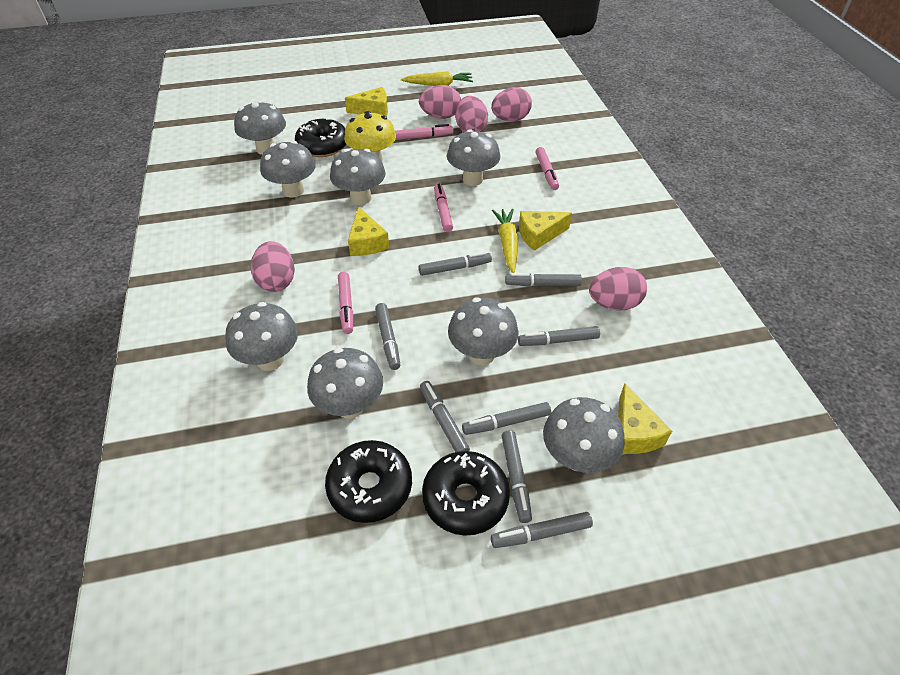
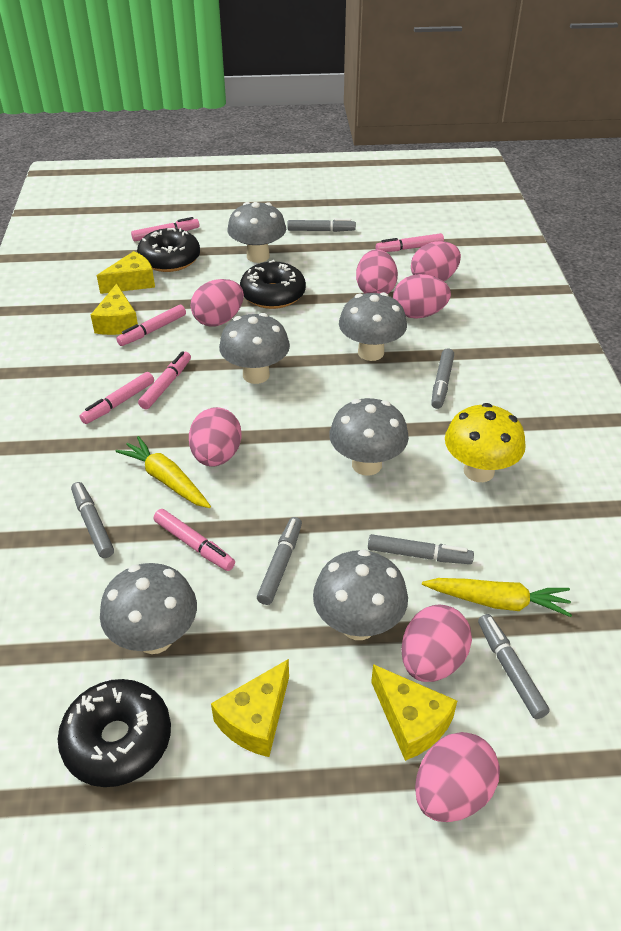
grey marker: 8 -> 6
grey mushroom: 8 -> 6
pink egg: 5 -> 7
pink marker: 4 -> 6

